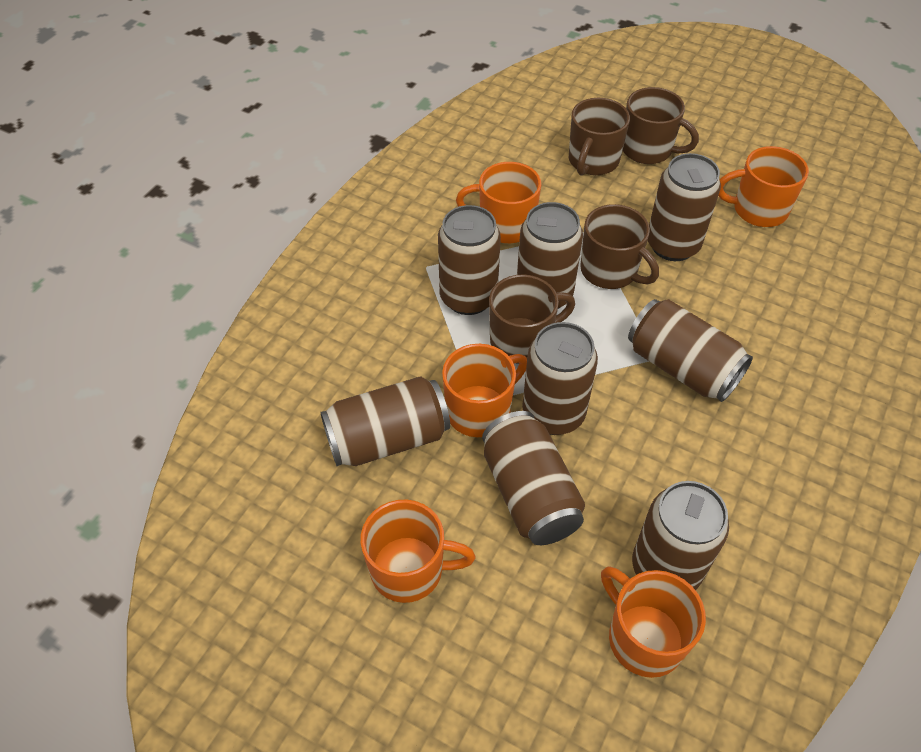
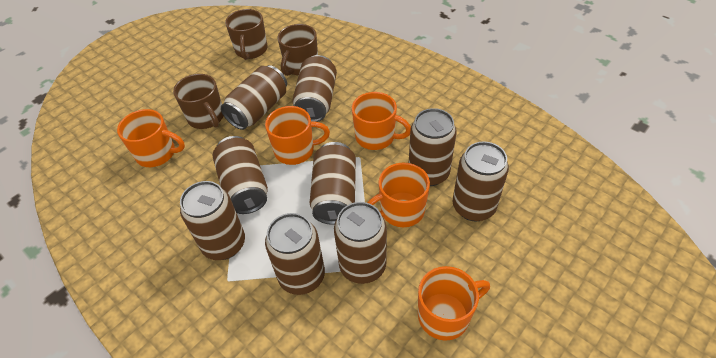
brown can: 8 -> 9
brown mug: 4 -> 3

